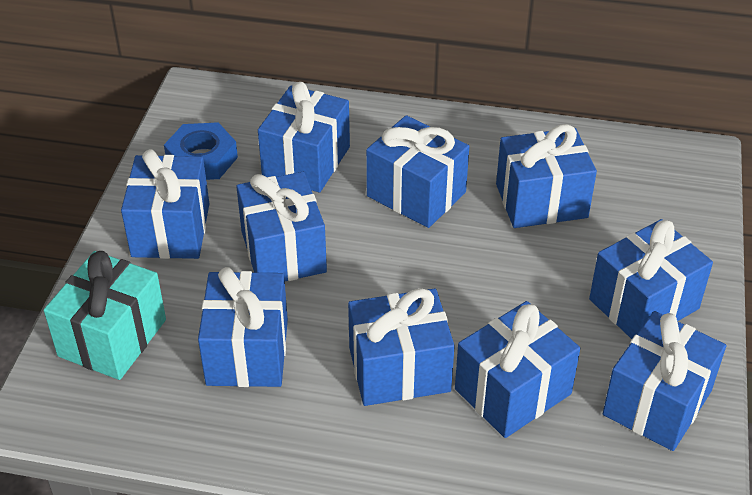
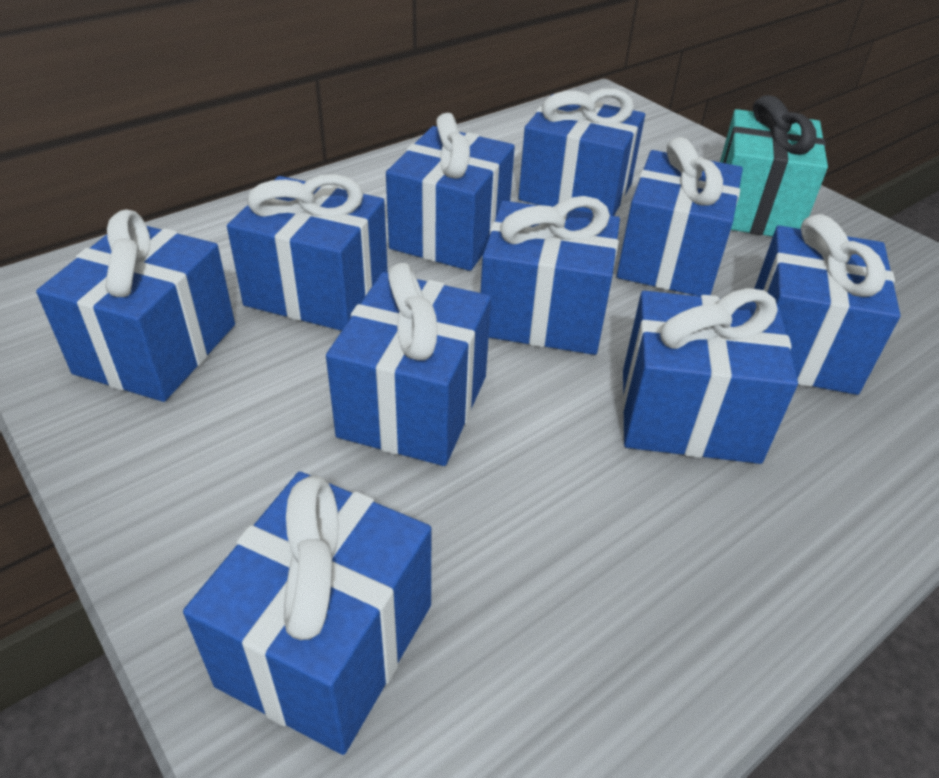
blue nut: 1 -> 0

